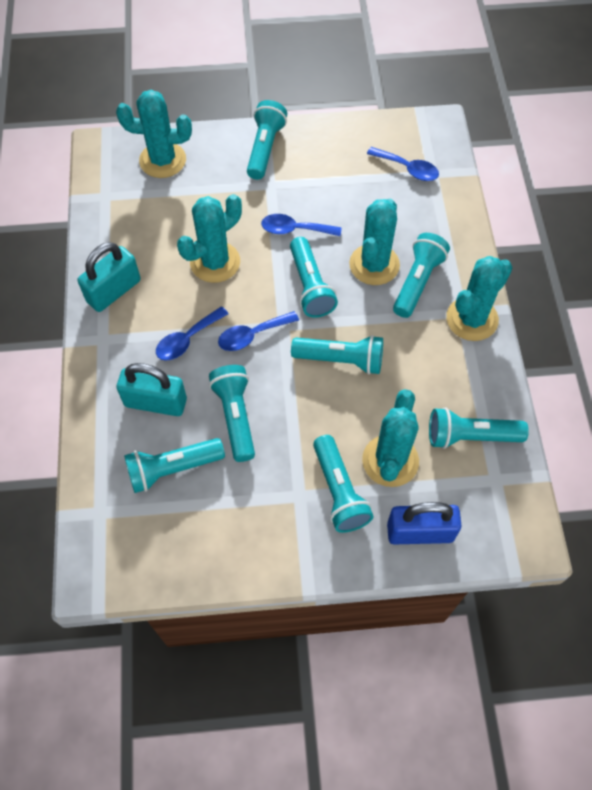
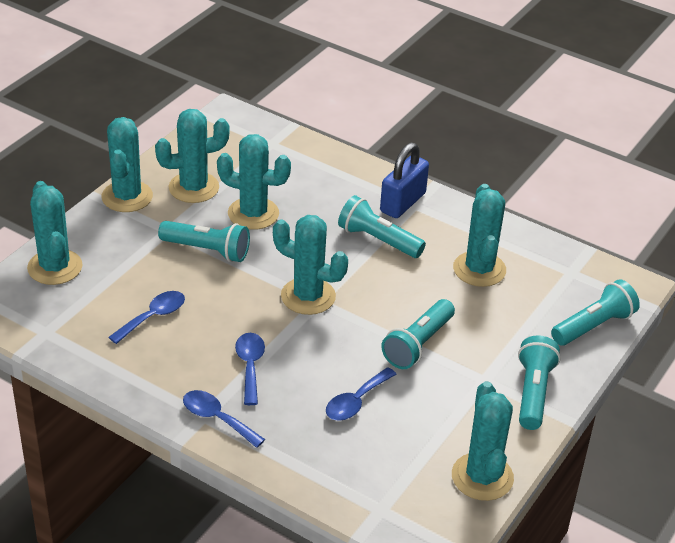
turquoise cactus: 5 -> 7
turquoise flashlight: 8 -> 5
turquoise padlock: 2 -> 0

